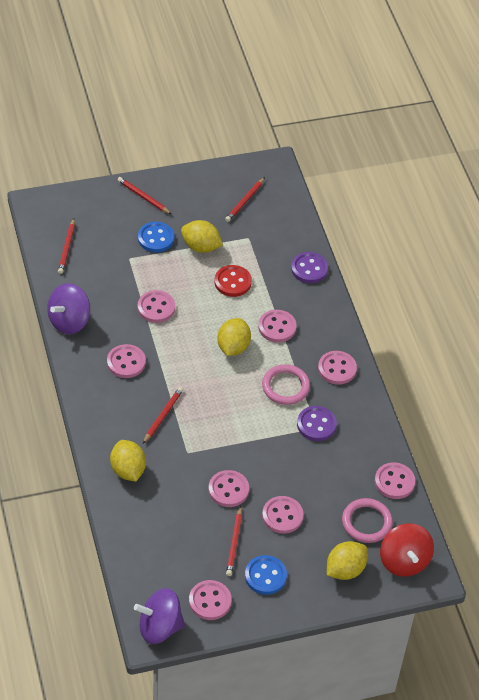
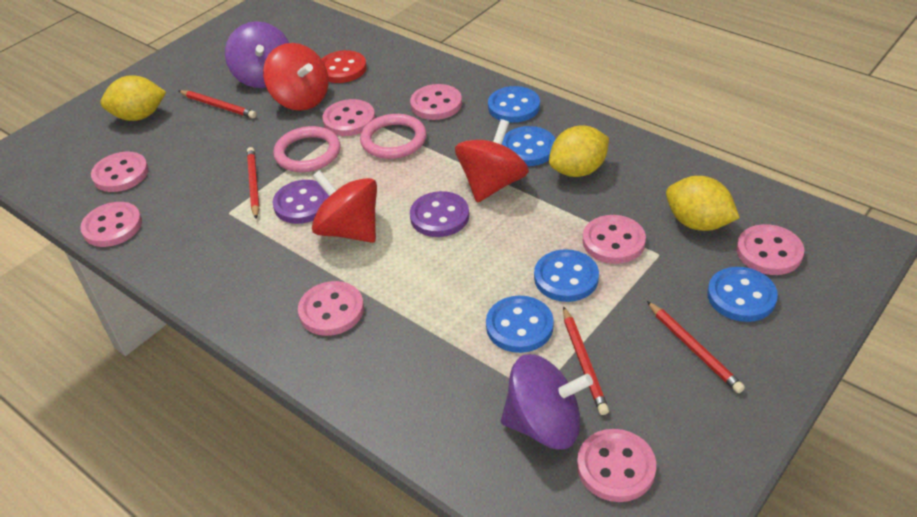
blue button: 2 -> 5
red pencil: 5 -> 4
red spinning top: 1 -> 3
yellow lemon: 4 -> 3

